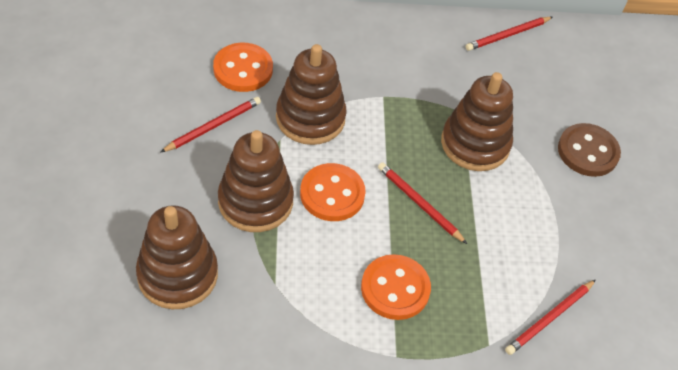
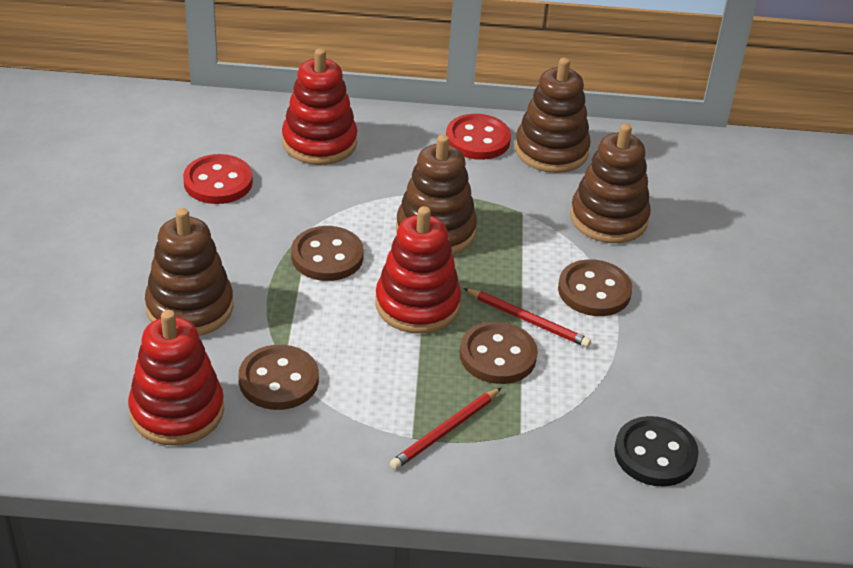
black button: 0 -> 1
brown button: 1 -> 4
orange button: 3 -> 0
red button: 0 -> 2
red pencil: 4 -> 2
red stacking toy: 0 -> 3

